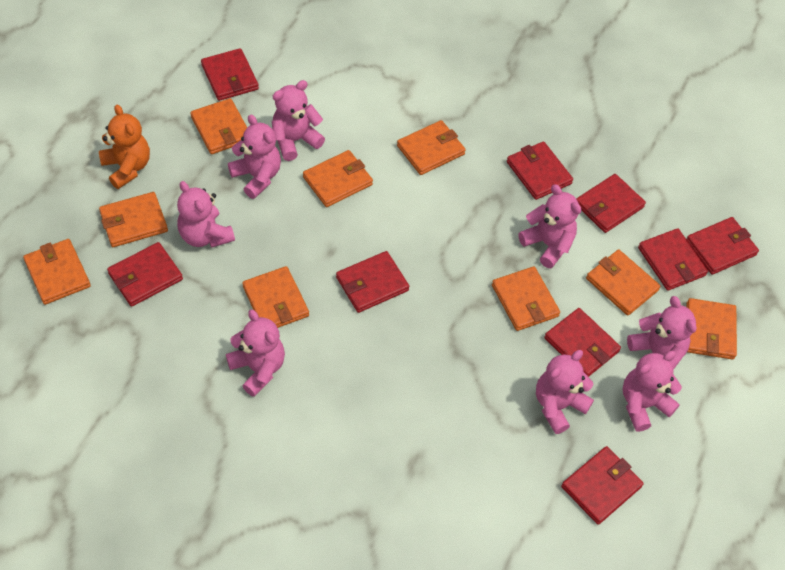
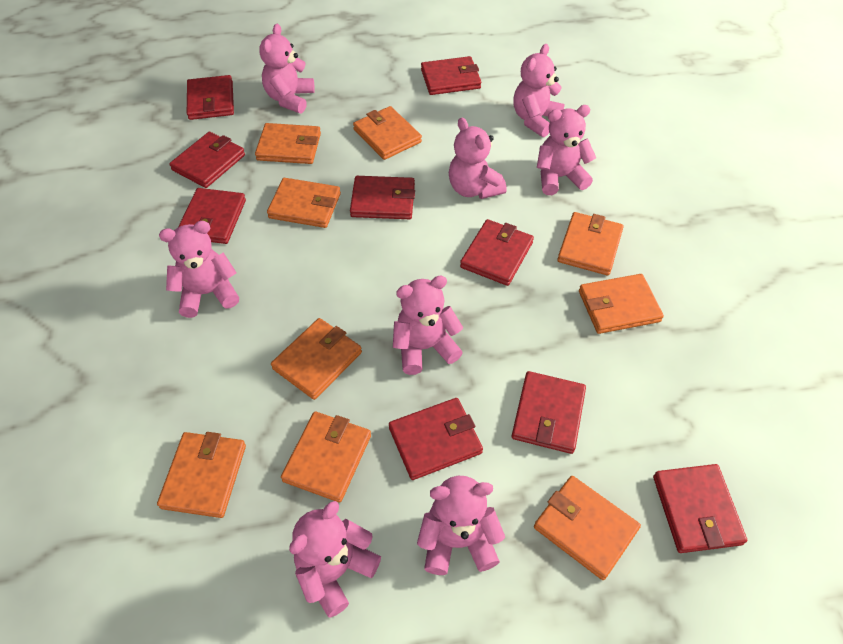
orange teddy bear: 1 -> 0

